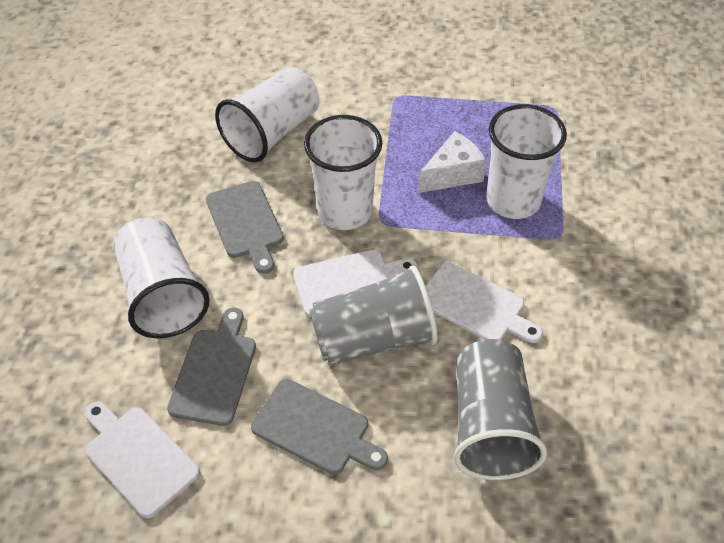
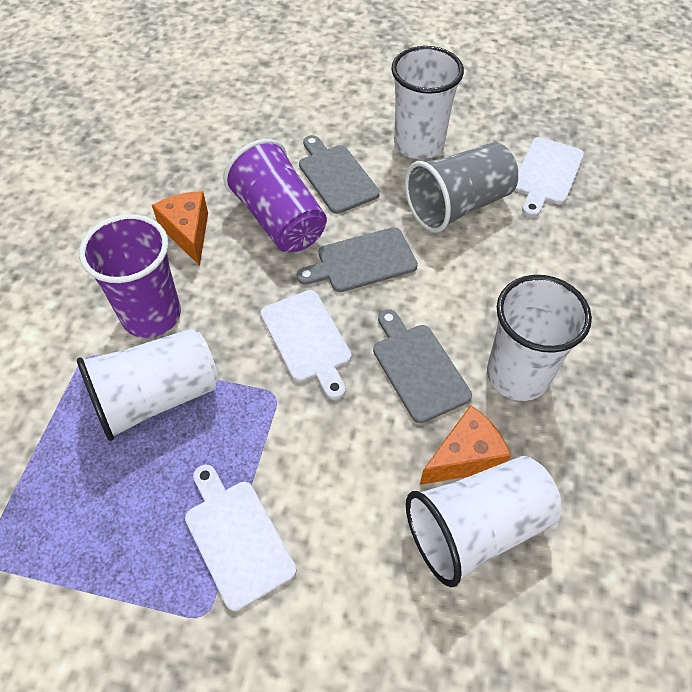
grey cup: 2 -> 1
orange cheese: 0 -> 2
purple cup: 0 -> 2
white cheese: 1 -> 0

